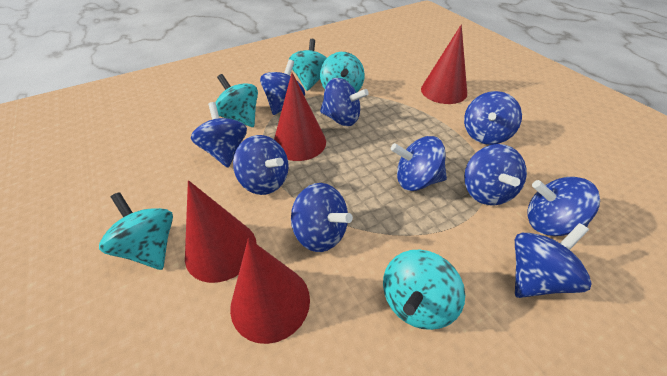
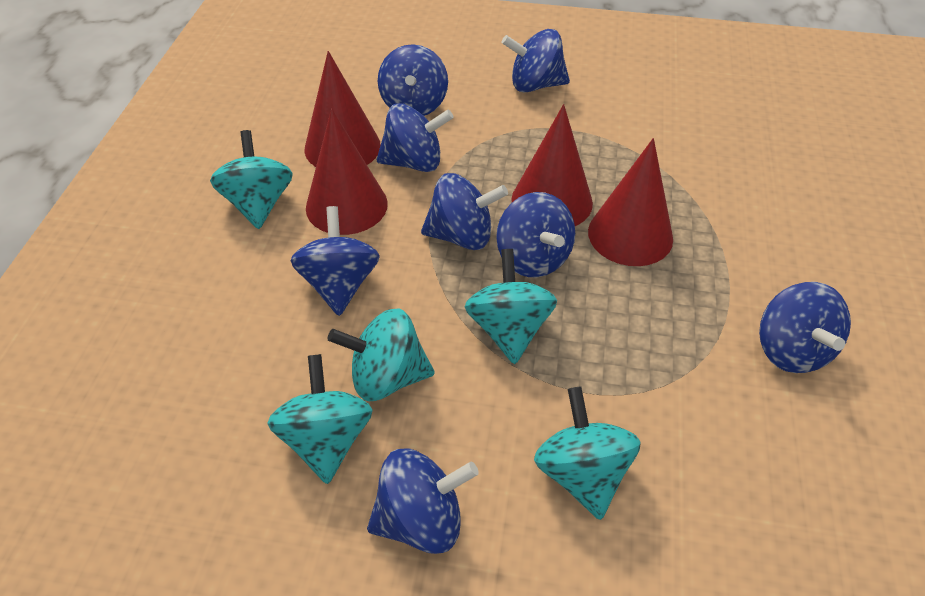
blue spinning top: 10 -> 8

